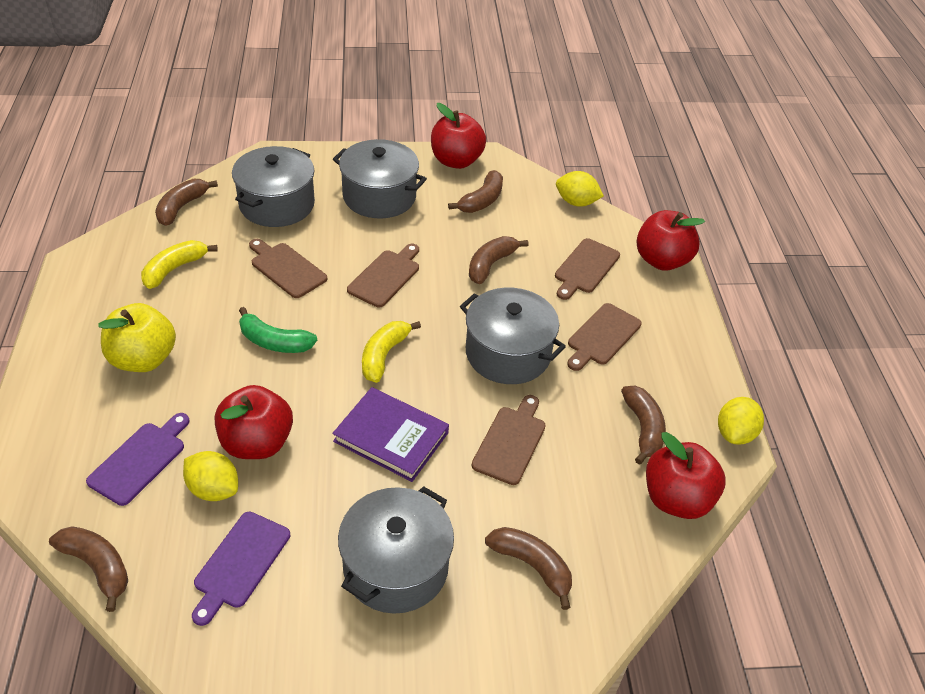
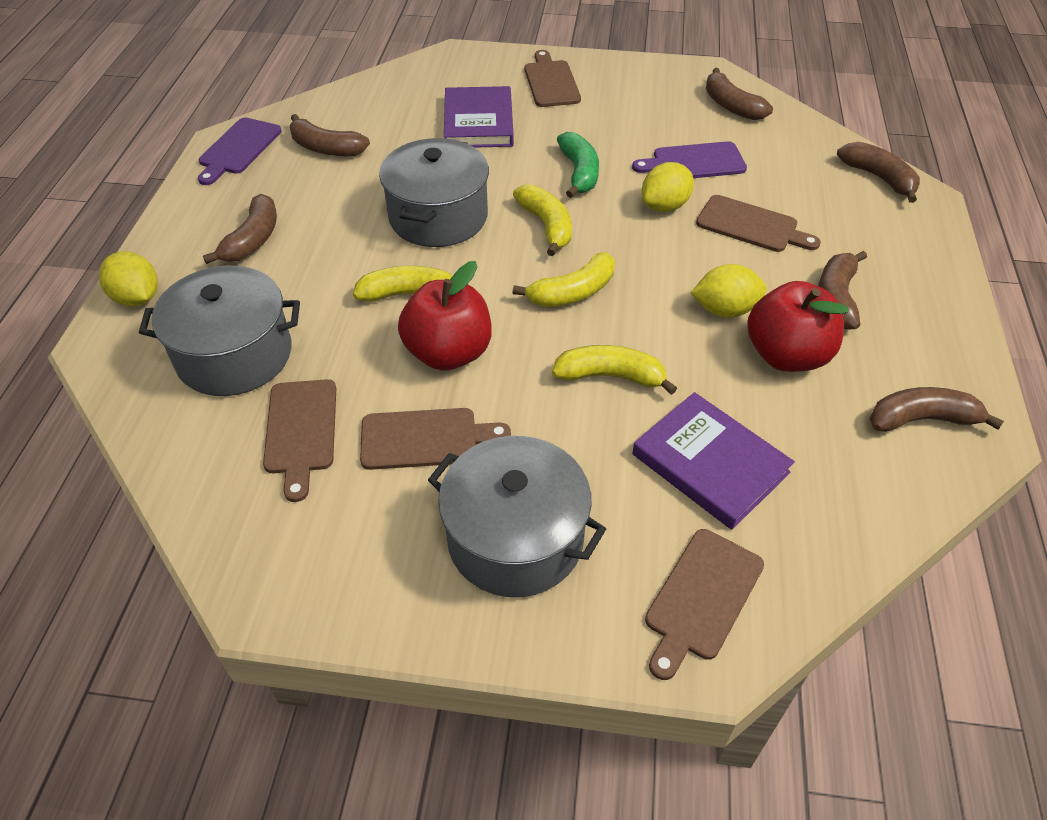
grey pot: 4 -> 3
purple book: 1 -> 2
red apple: 4 -> 2
yellow apple: 1 -> 0
yellow banana: 2 -> 4

